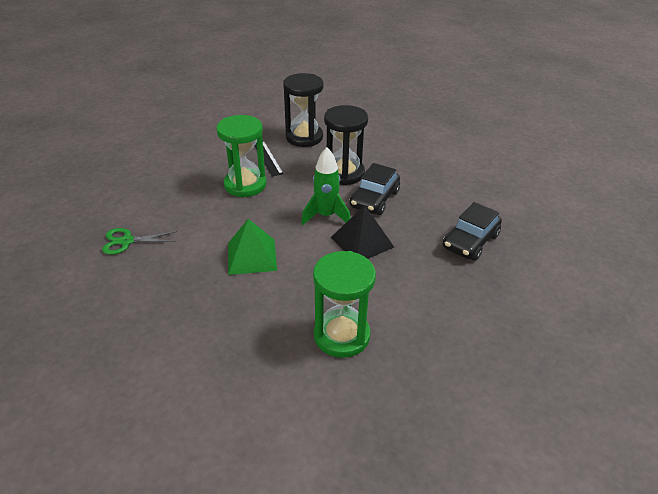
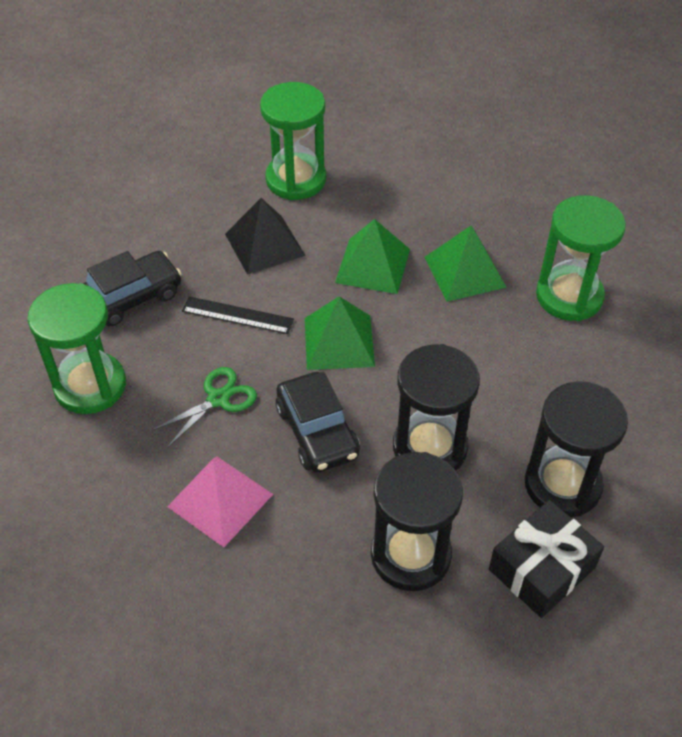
black gift: 0 -> 1
black hourglass: 2 -> 3
green hourglass: 2 -> 3
green pyramid: 1 -> 3
green rocket: 1 -> 0
pink pyramid: 0 -> 1

